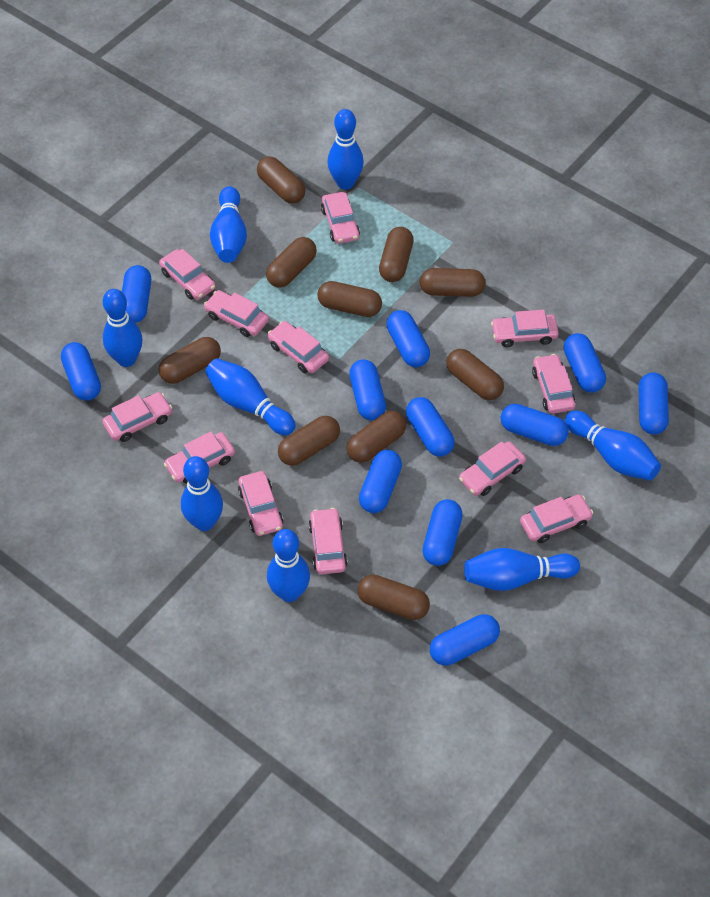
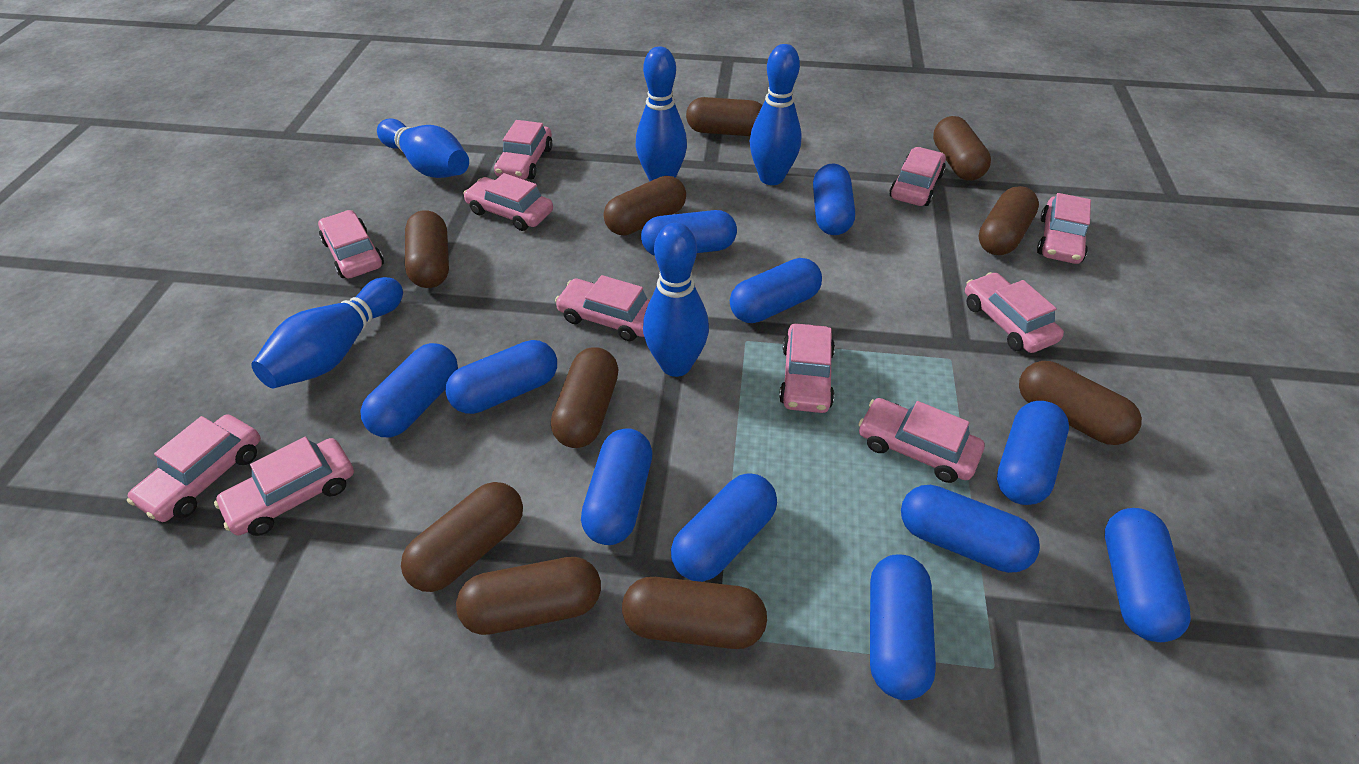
blue bowling pin: 8 -> 5
pink car: 12 -> 11

